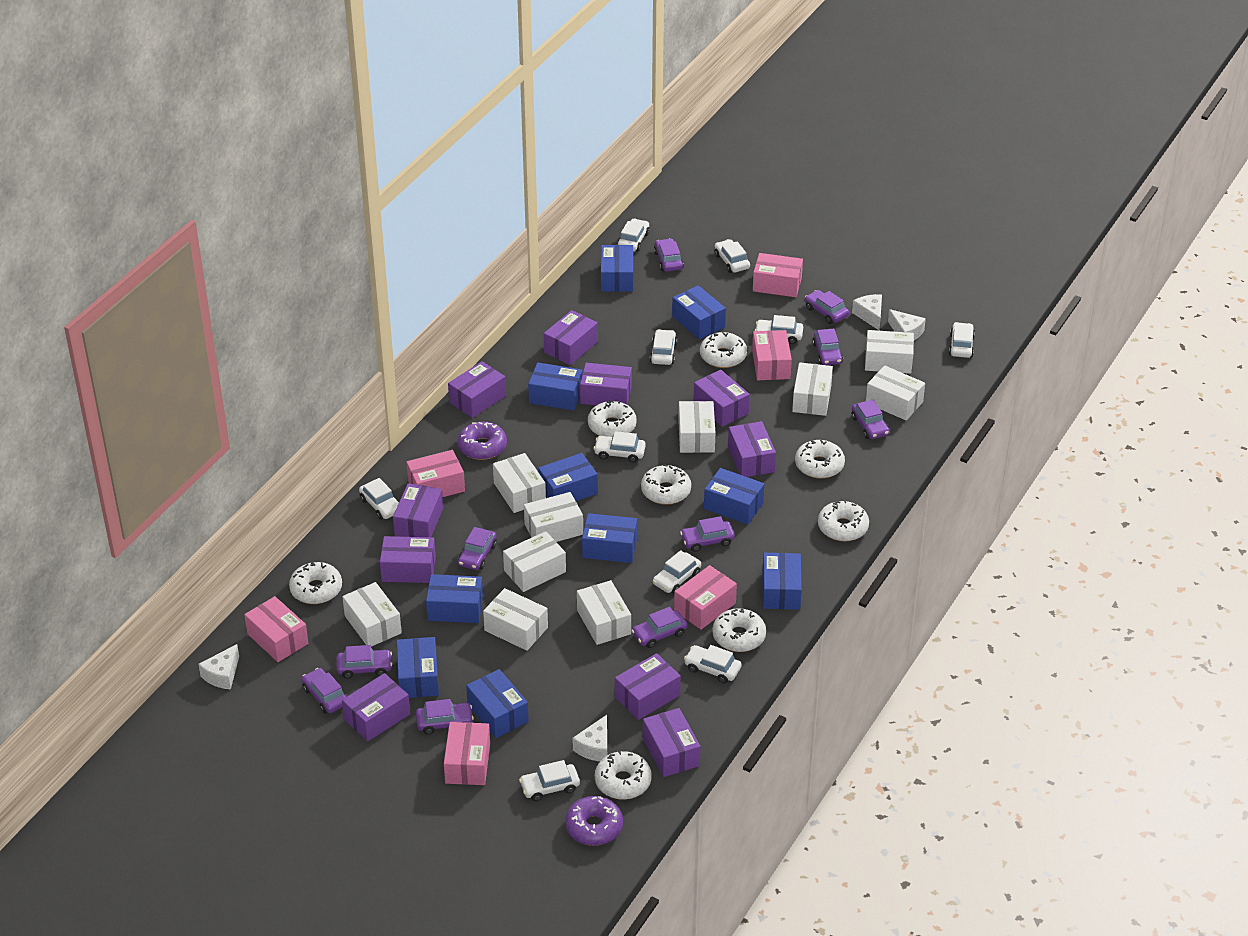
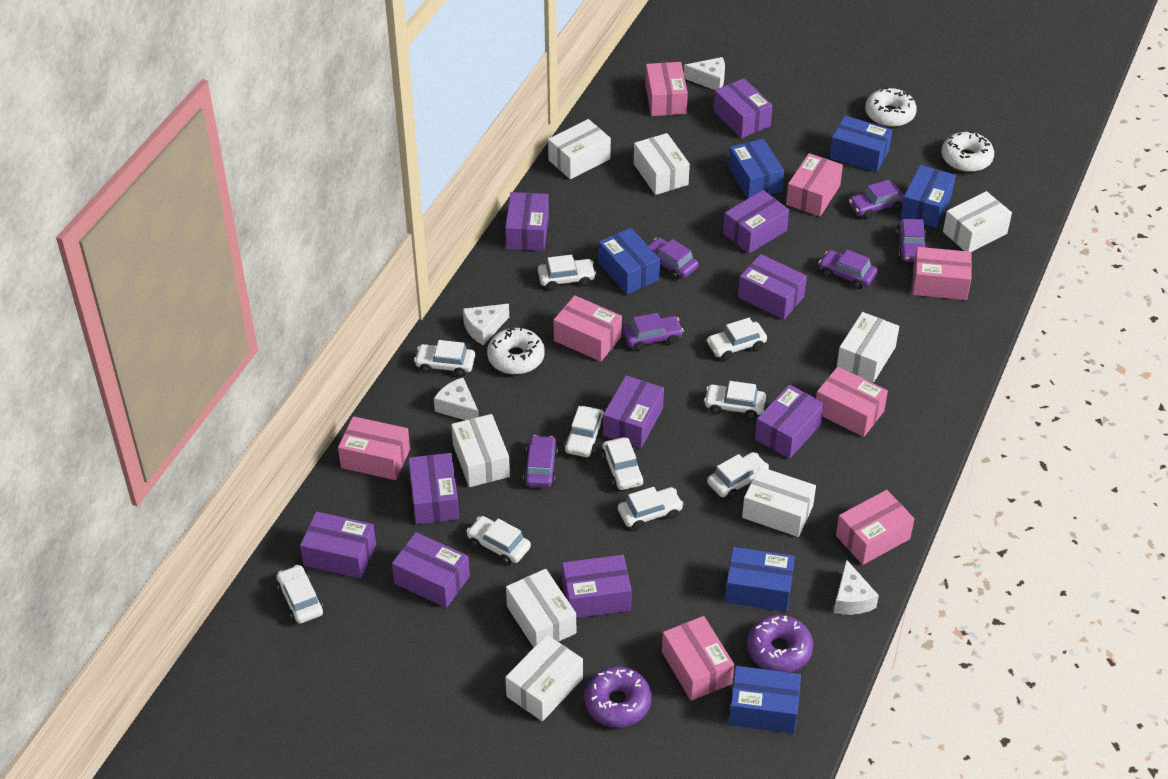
blue box: 10 -> 6
pink box: 6 -> 8
purple car: 10 -> 6
white box: 10 -> 8
white donut: 8 -> 3

